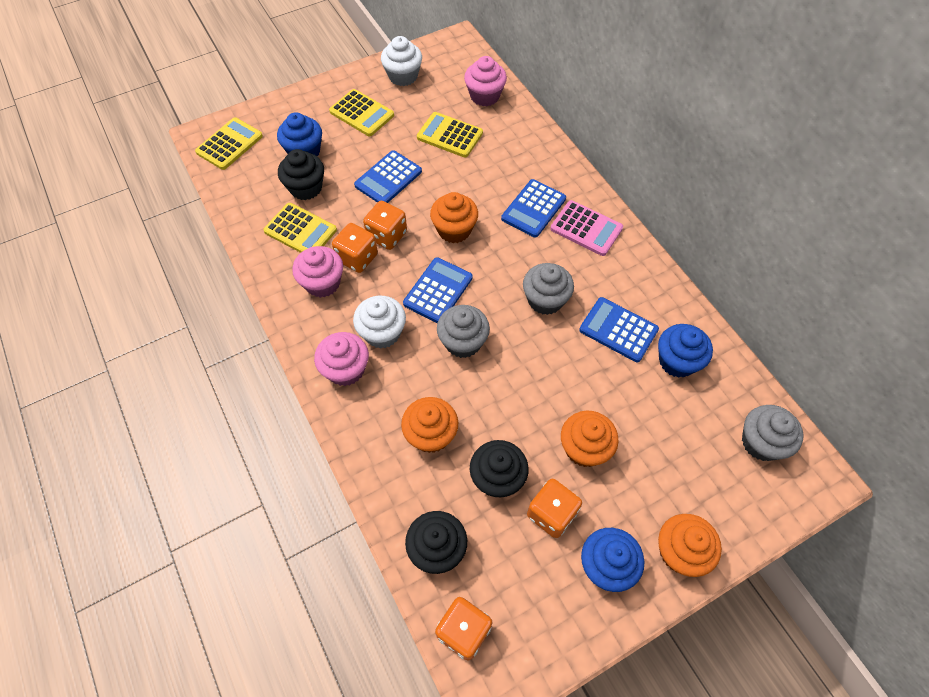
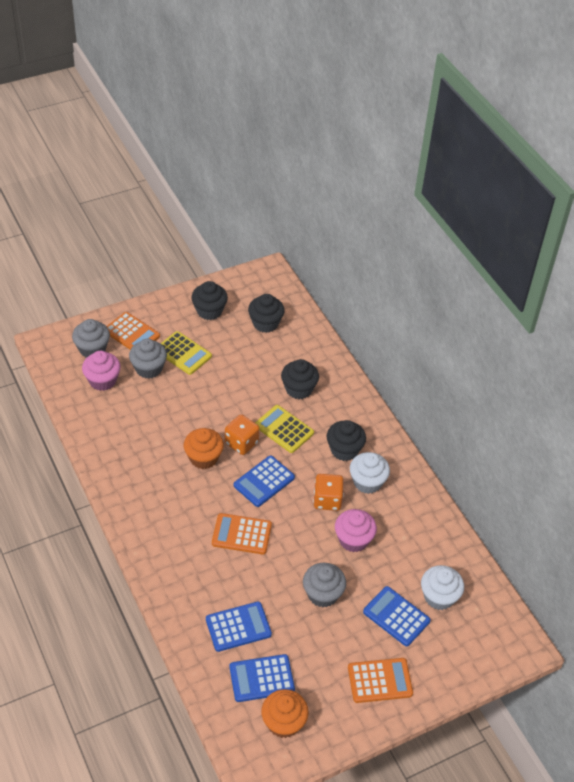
black cupcake: 3 -> 4
blue cupcake: 3 -> 0
orange calculator: 0 -> 3
orange cupcake: 4 -> 2
orange dice: 4 -> 2
pink calculator: 1 -> 0
pink cupcake: 3 -> 2
yellow calculator: 4 -> 2

